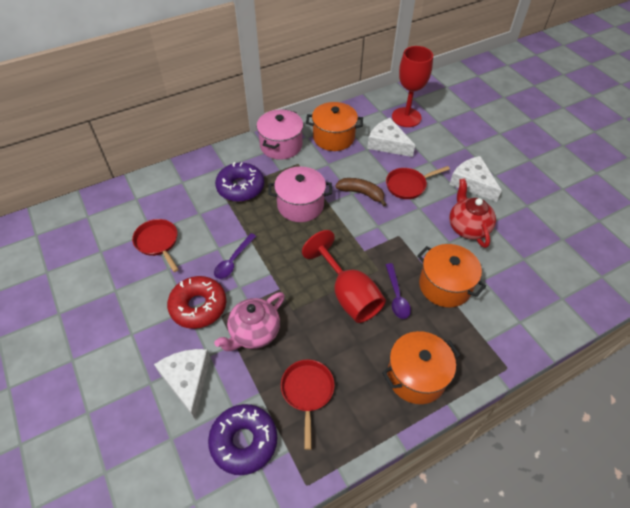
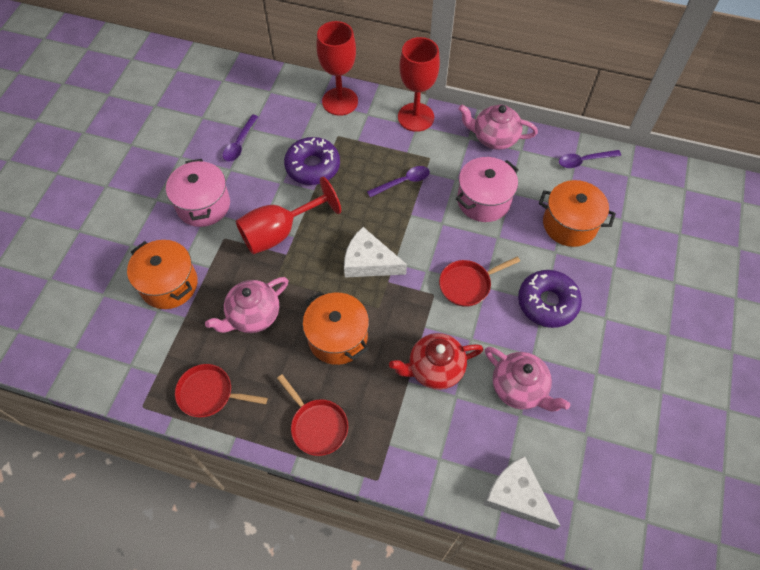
brown banana: 1 -> 0
pink teapot: 1 -> 3
purple spoon: 2 -> 3
red donut: 1 -> 0
red goblet: 2 -> 3
white cheese: 3 -> 2

